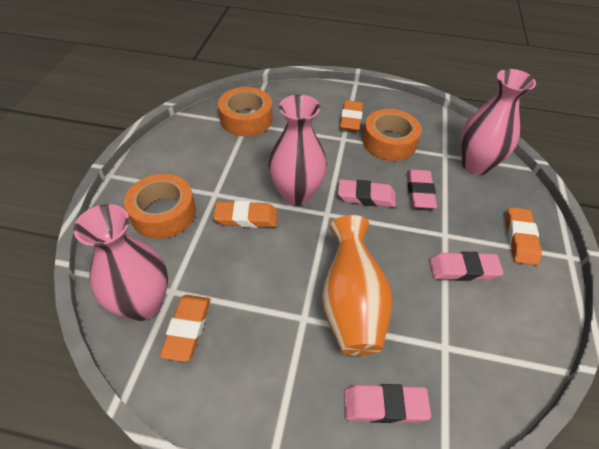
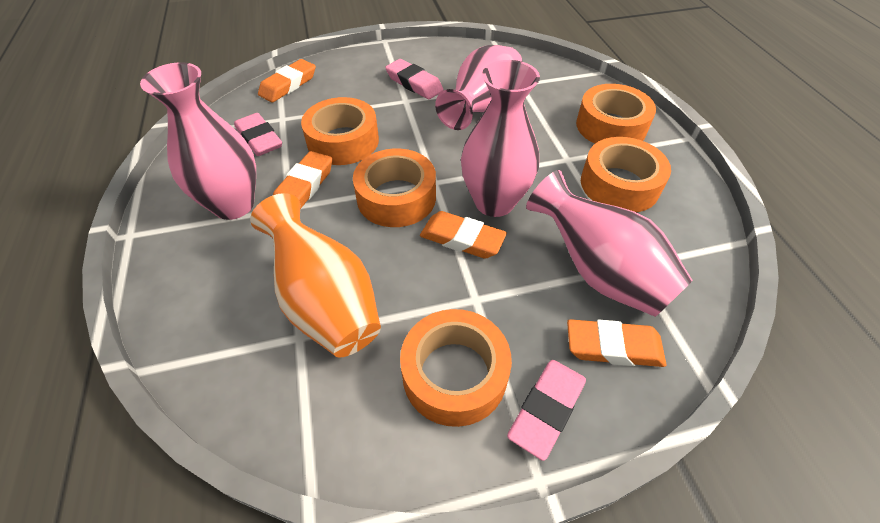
orange tape: 3 -> 5
pink eraser: 4 -> 3
pink vase: 3 -> 4

